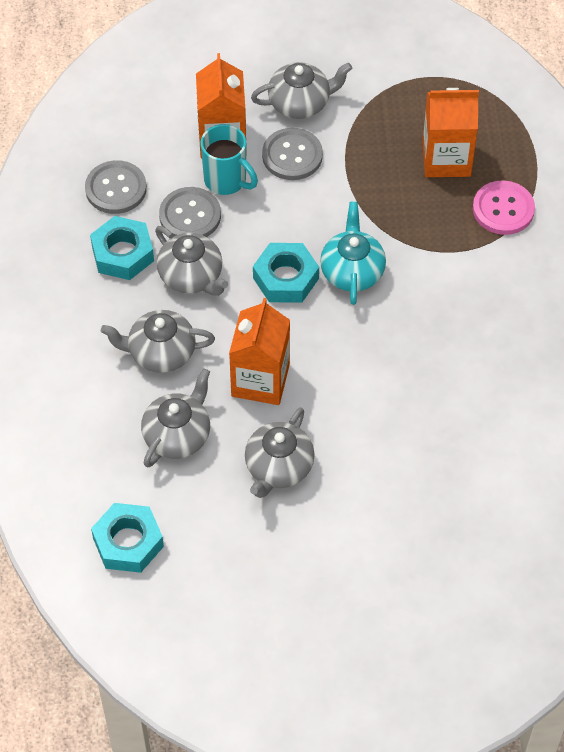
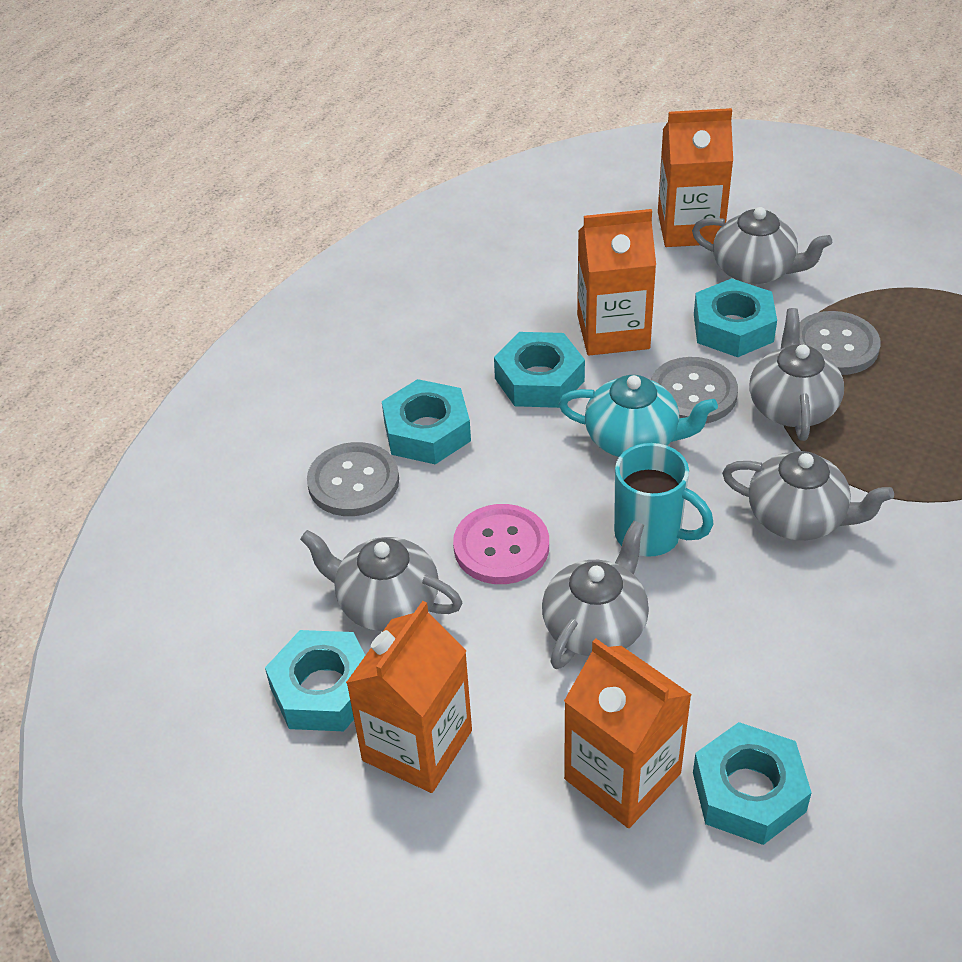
orange carton: 3 -> 4
turquoise nut: 3 -> 5

